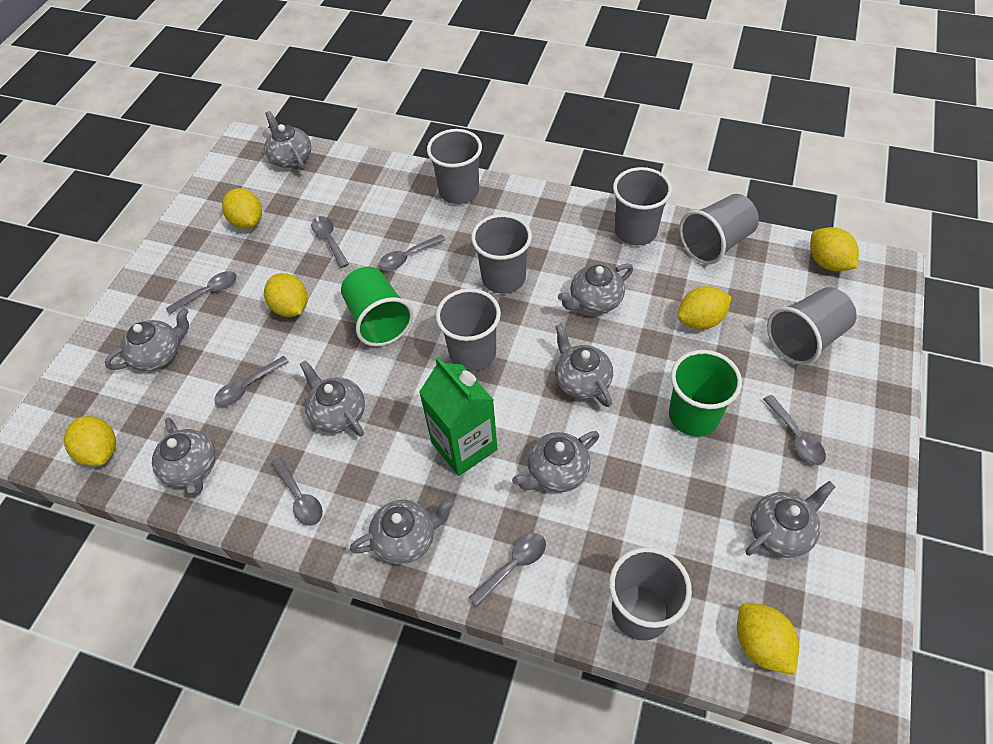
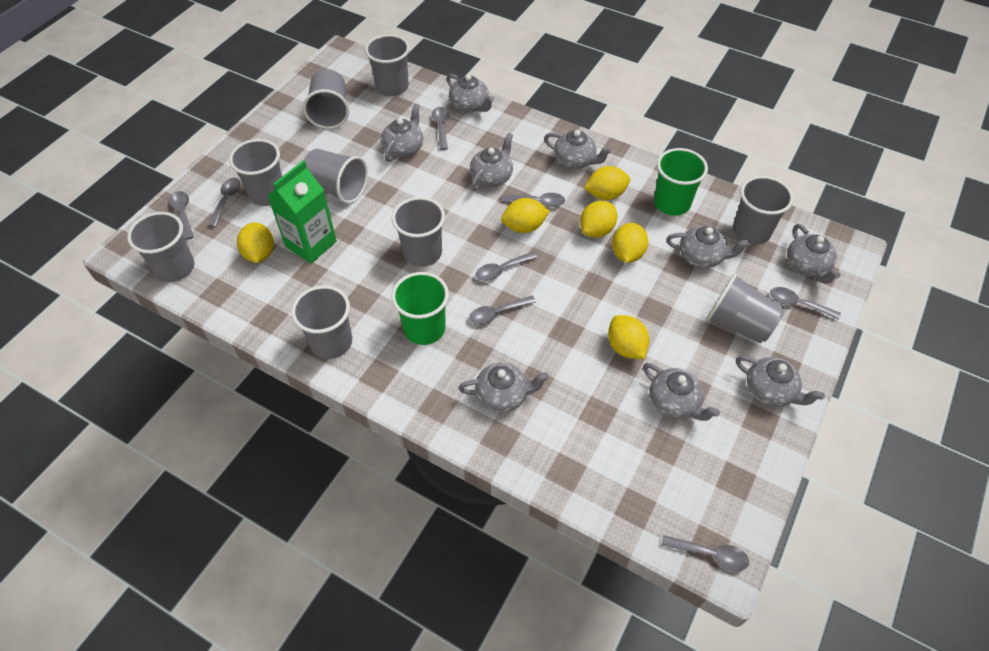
grey cup: 7 -> 9
grey spoon: 7 -> 8

